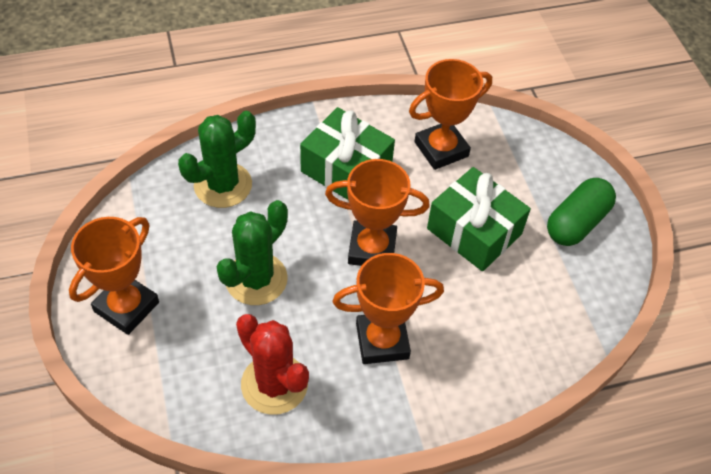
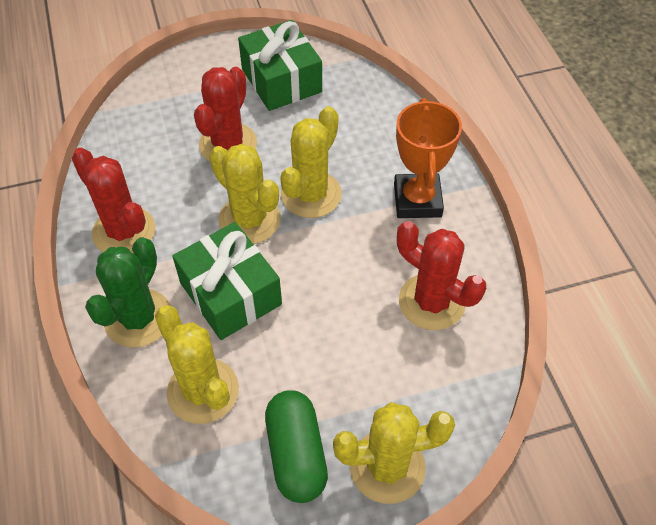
green cactus: 2 -> 1
orange trophy: 4 -> 1
red cactus: 1 -> 3
yellow cactus: 0 -> 4

